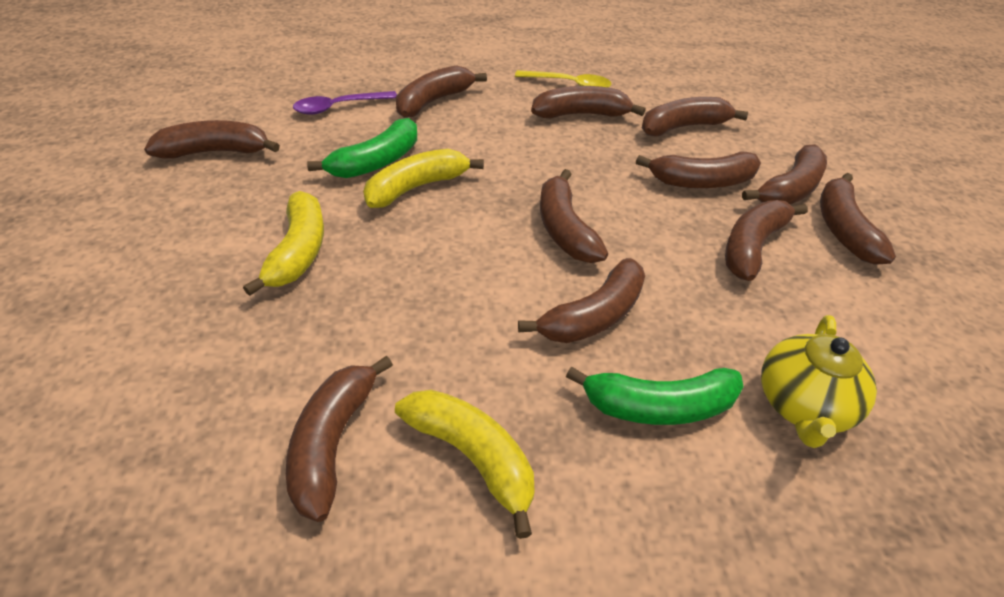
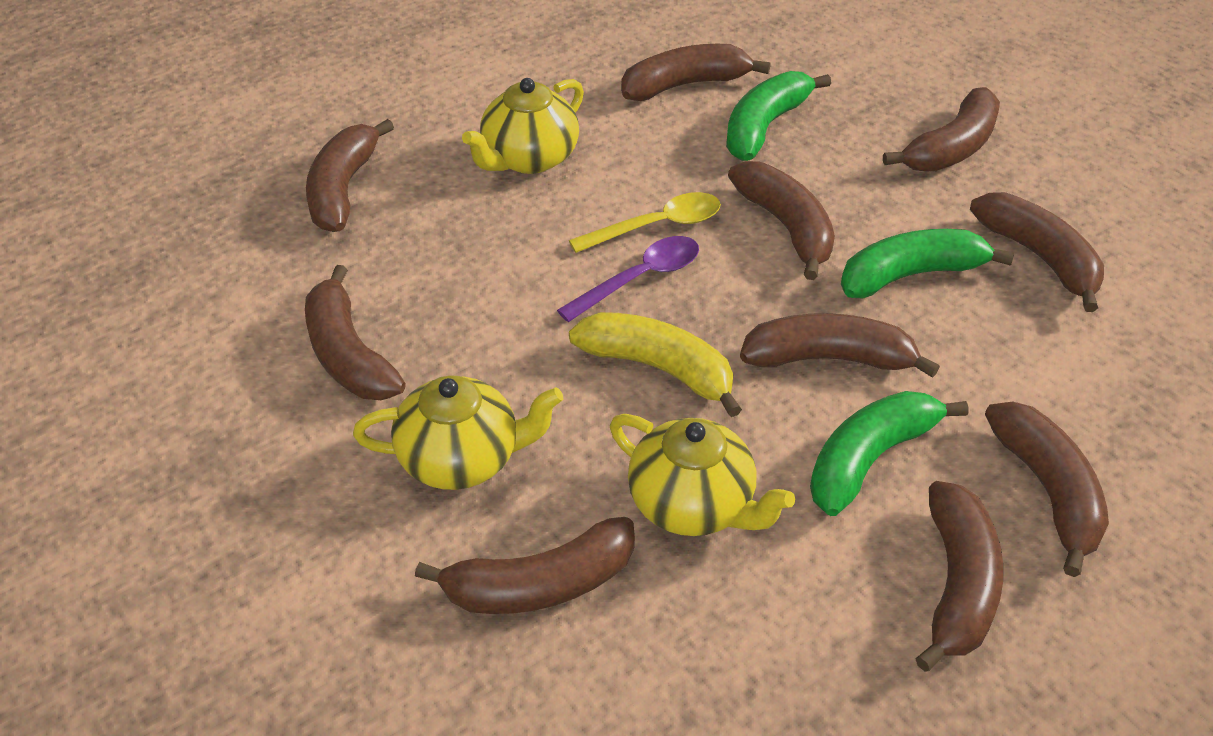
brown banana: 11 -> 10
green banana: 2 -> 3
yellow banana: 3 -> 1
yellow teapot: 1 -> 3

